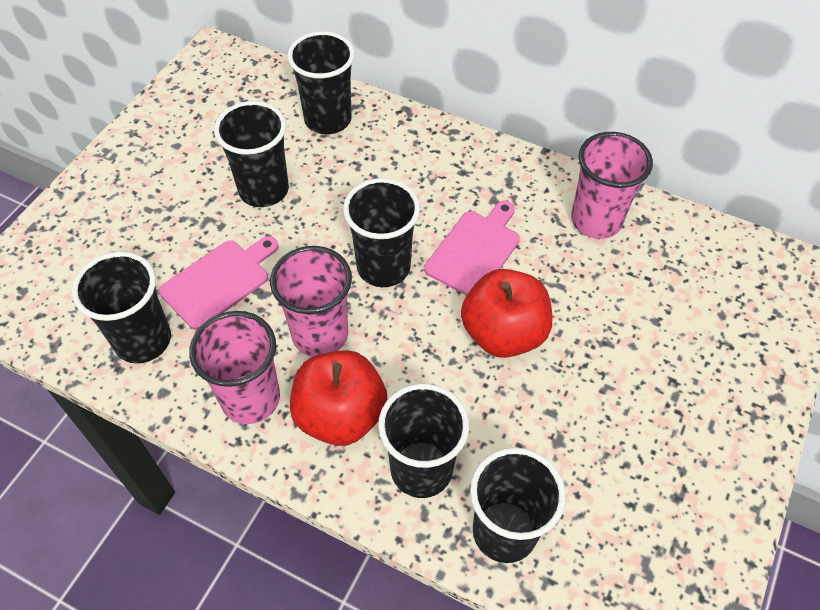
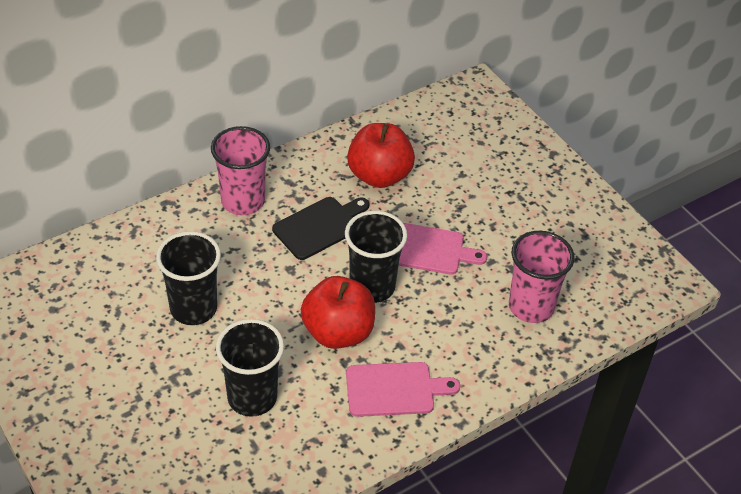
black cup: 6 -> 3
black cutting board: 0 -> 1
pink cup: 3 -> 2

